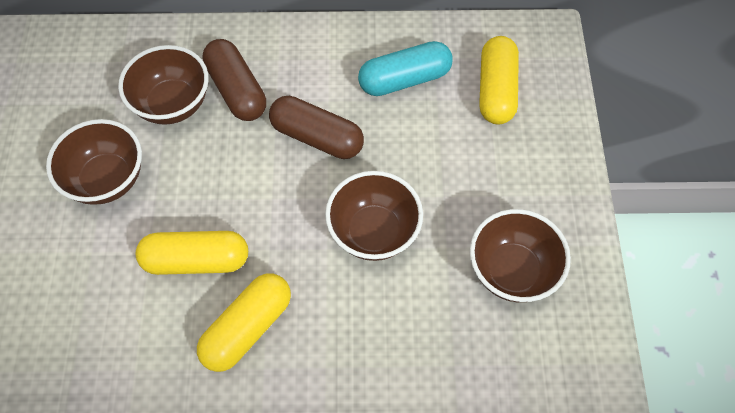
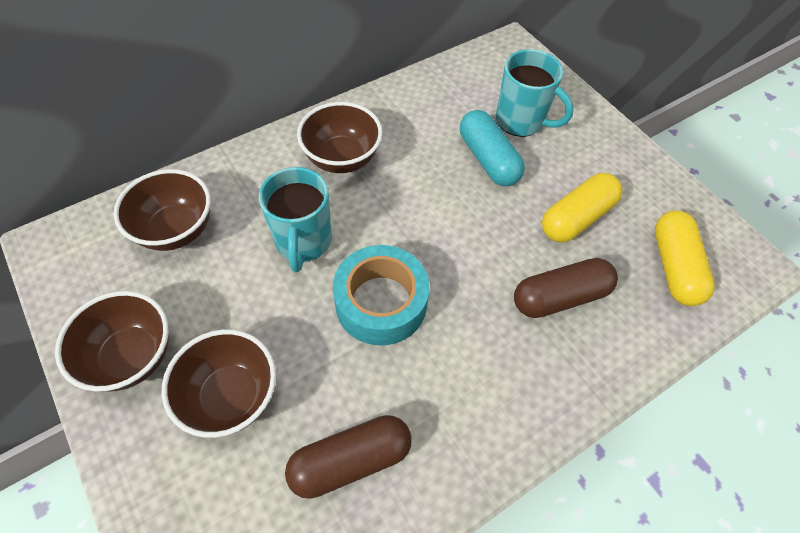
turquoise mug: 0 -> 2
turquoise tape: 0 -> 1
yellow capsule: 3 -> 2

